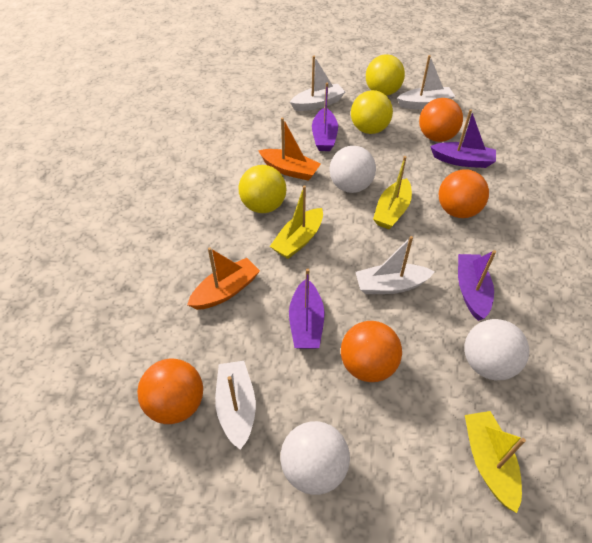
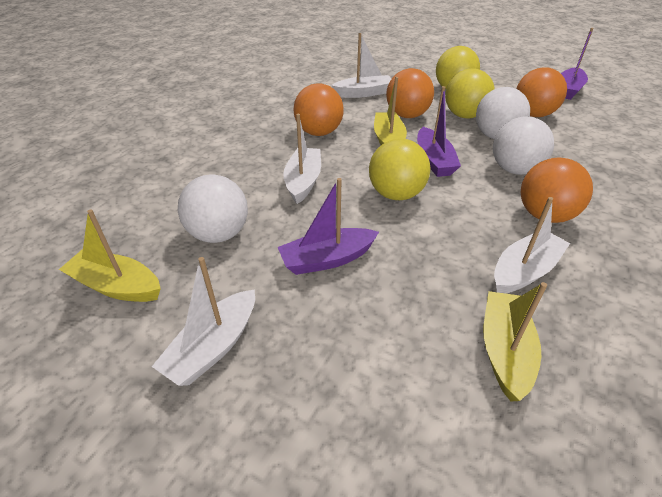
orange boat: 2 -> 0
purple boat: 4 -> 3

